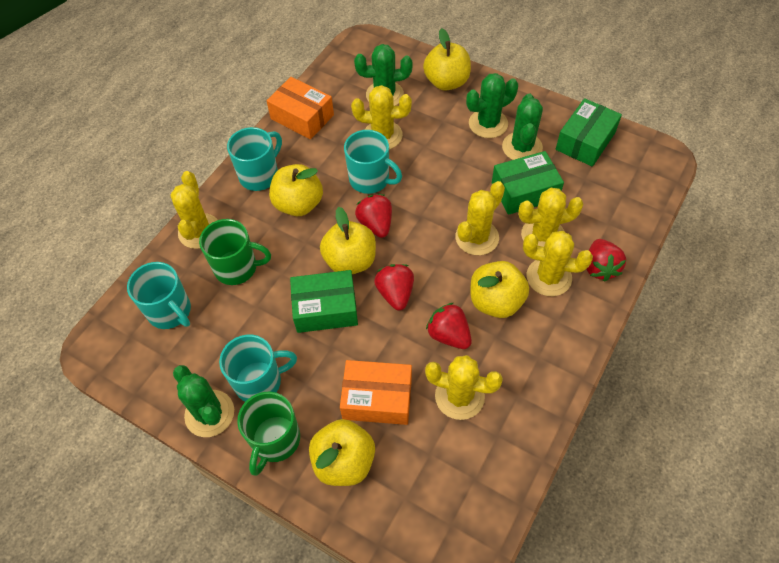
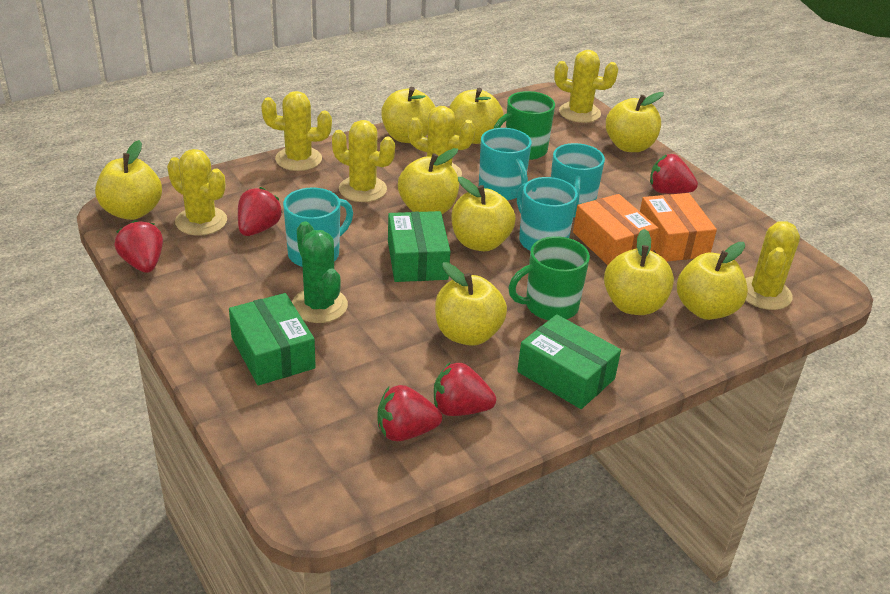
green cactus: 4 -> 1
red strawberry: 4 -> 5
yellow apple: 5 -> 9

